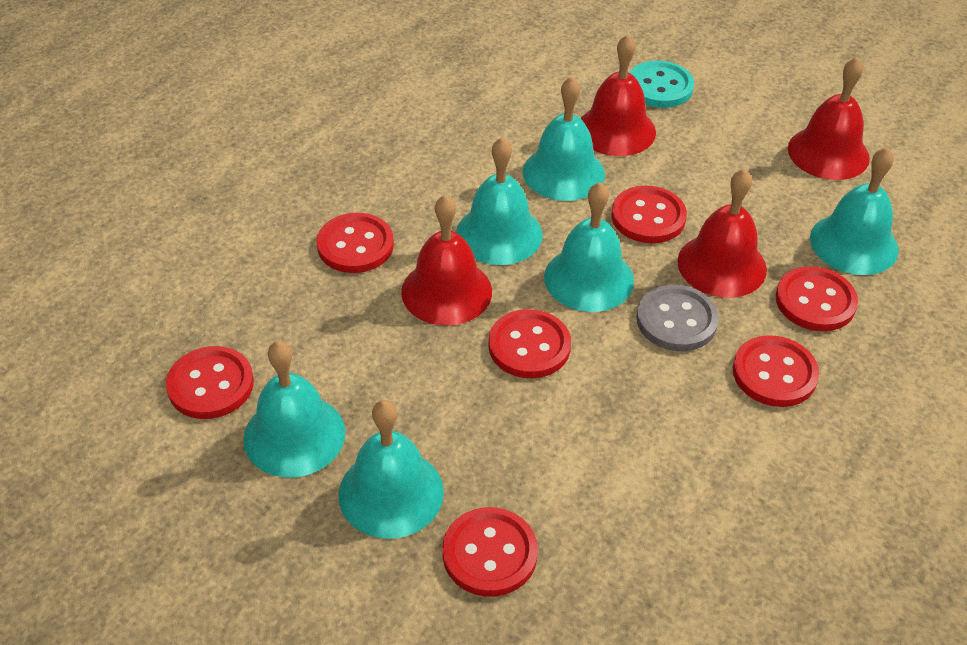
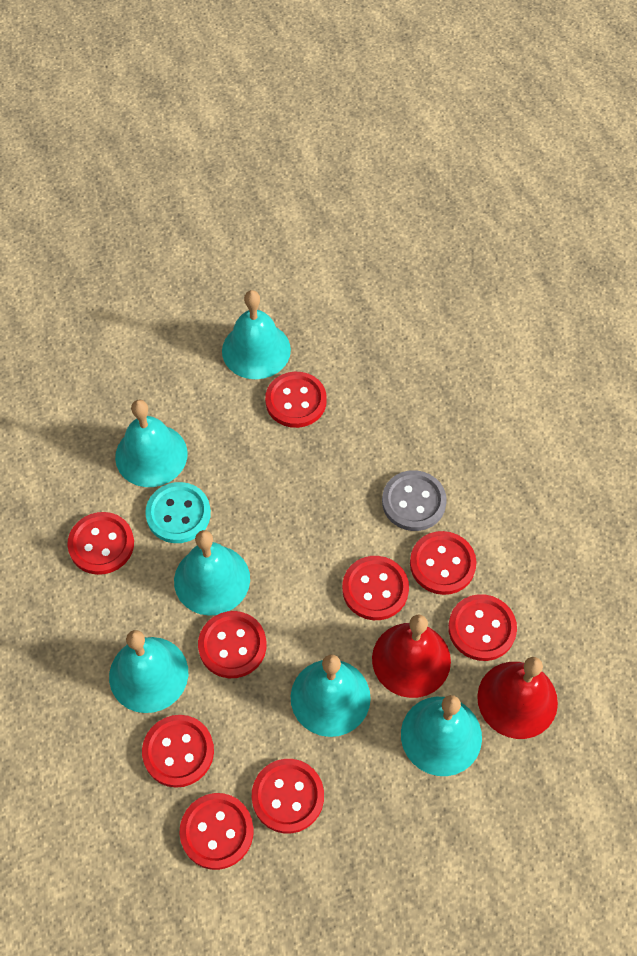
red bell: 4 -> 2
red button: 7 -> 9

